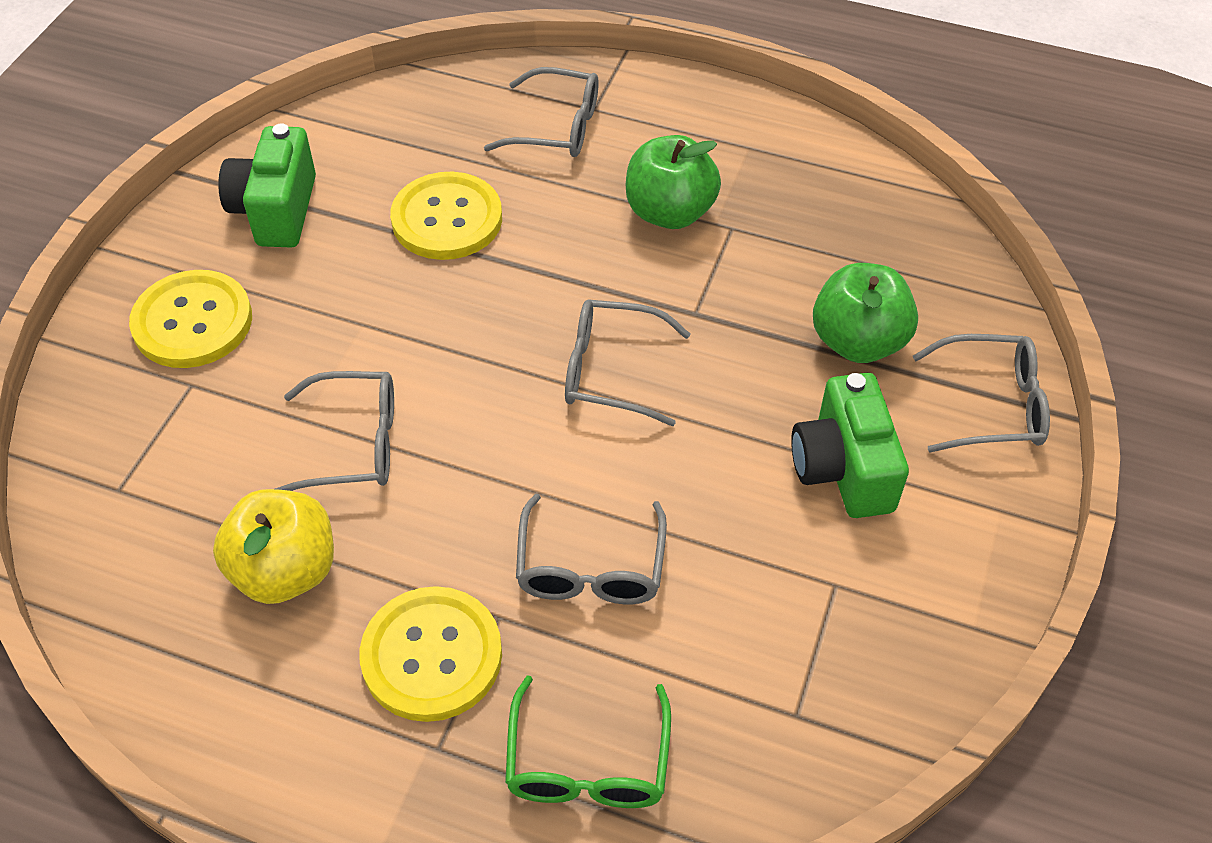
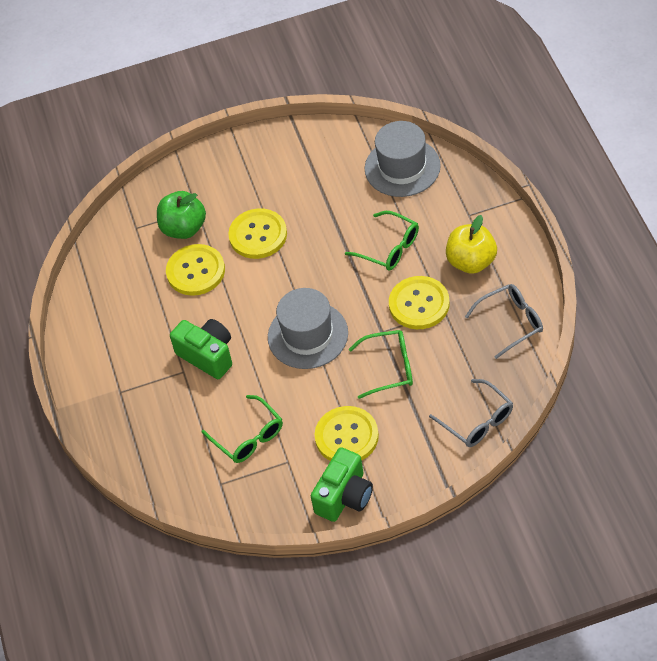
green apple: 2 -> 1
green glasses: 1 -> 3
grey glasses: 5 -> 2
grey hat: 0 -> 2
yellow button: 3 -> 4

